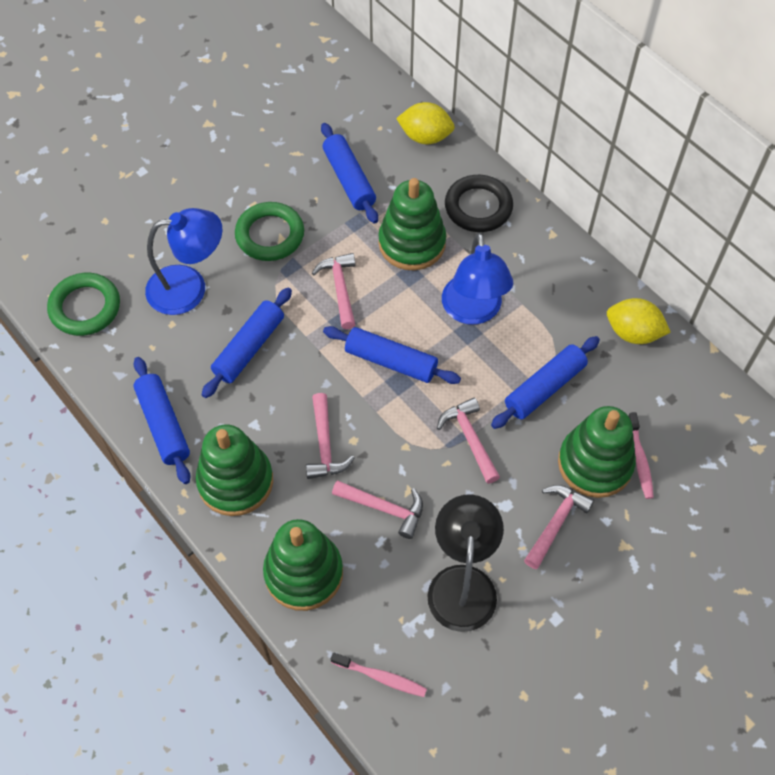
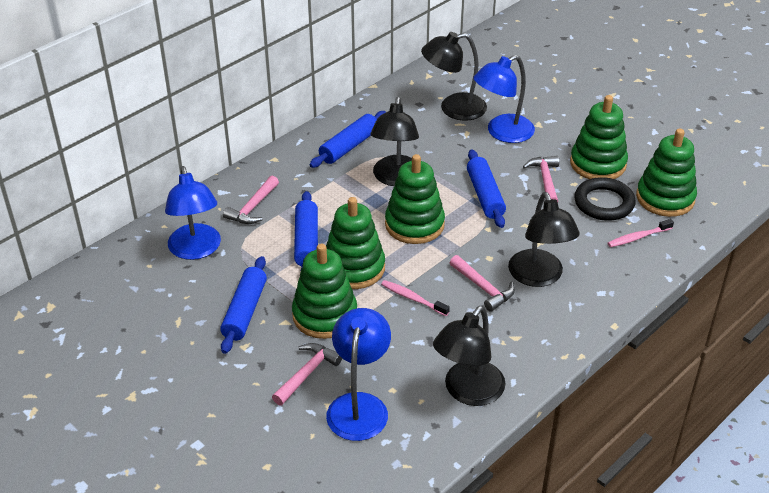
black lamp: 1 -> 4
blue lamp: 2 -> 3
blue rolling pin: 5 -> 4
green ring: 2 -> 0
green stacking toy: 4 -> 5
pink hammer: 5 -> 4
yellow lemon: 2 -> 0

